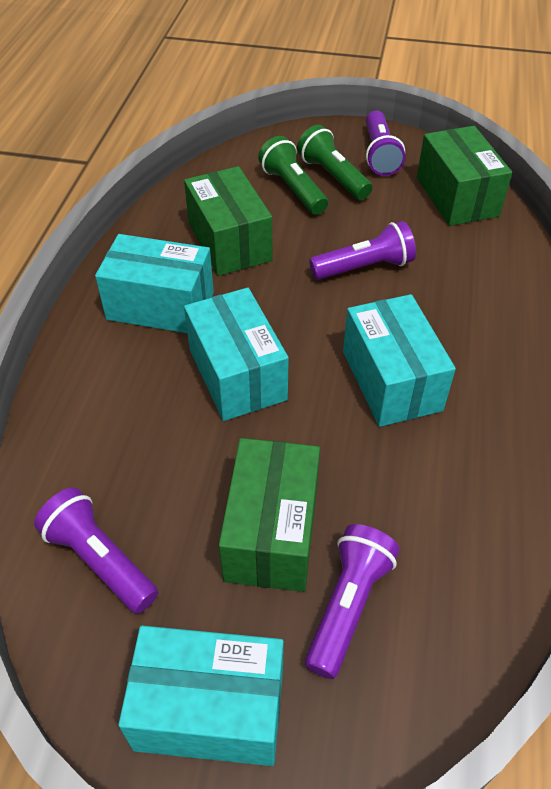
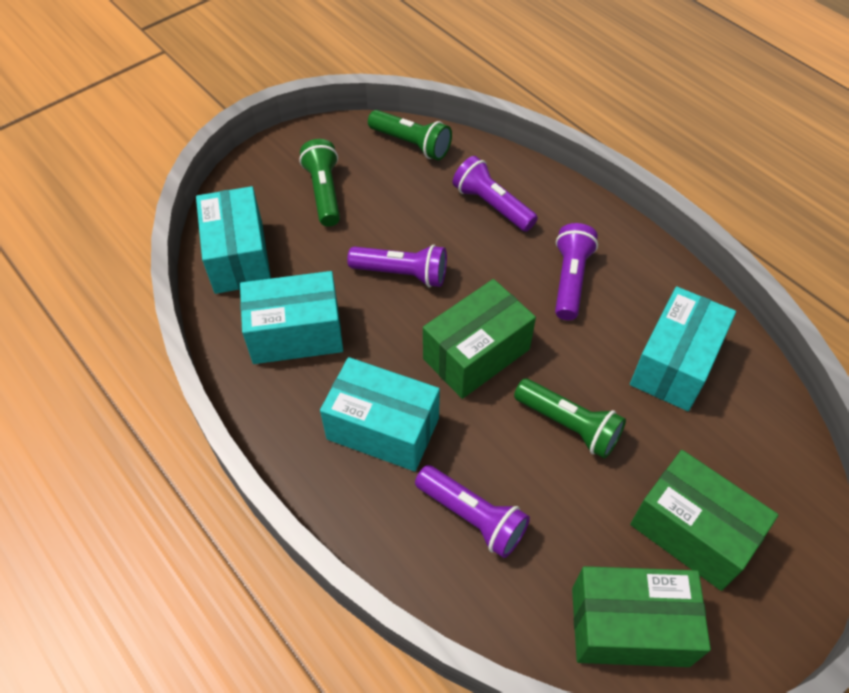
green flashlight: 2 -> 3

